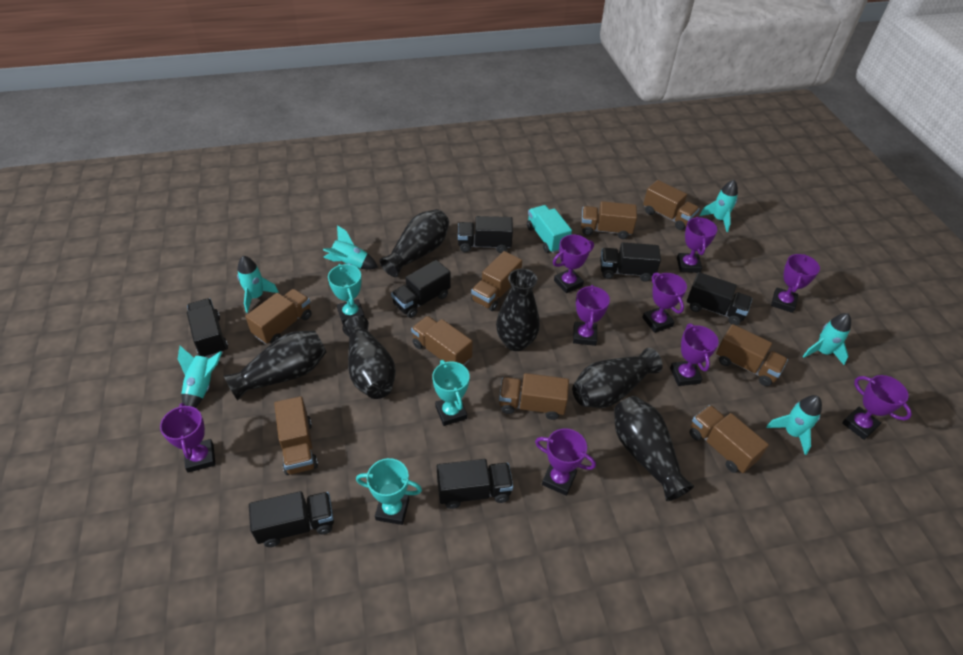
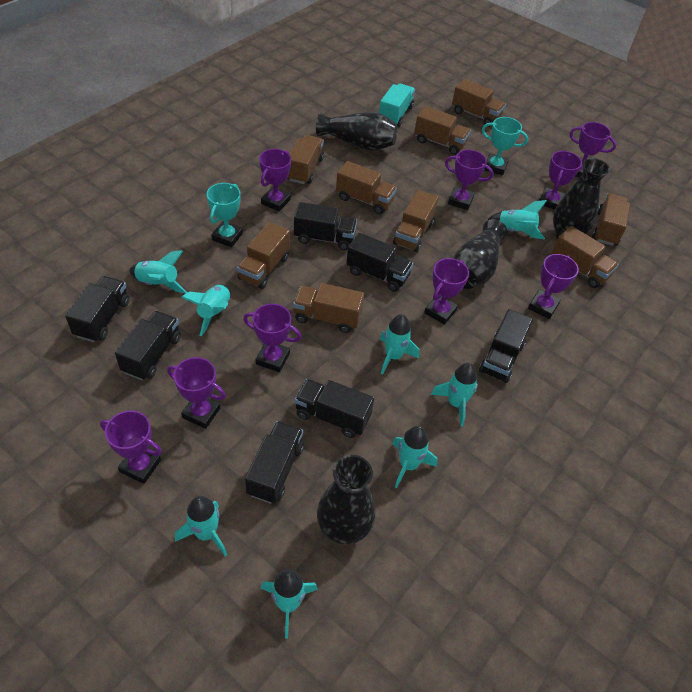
black vase: 6 -> 4
turquoise rocket: 6 -> 8
turquoise trophy: 3 -> 2

